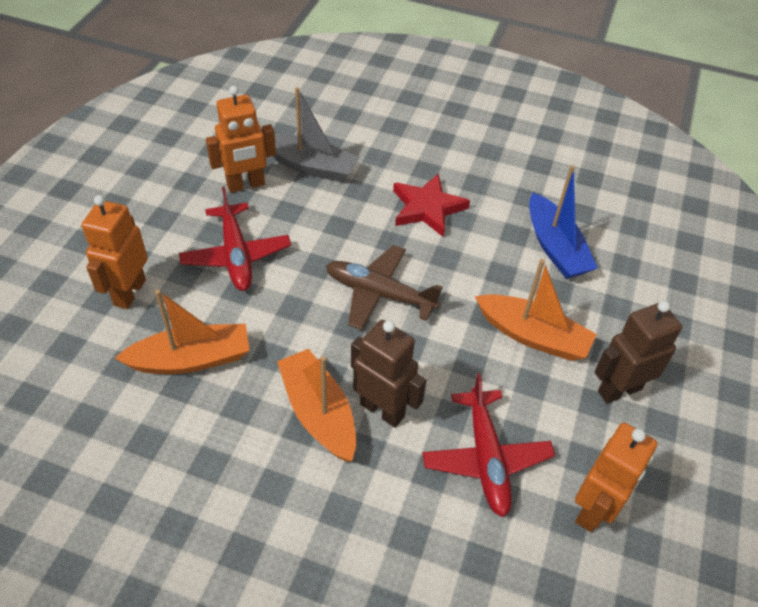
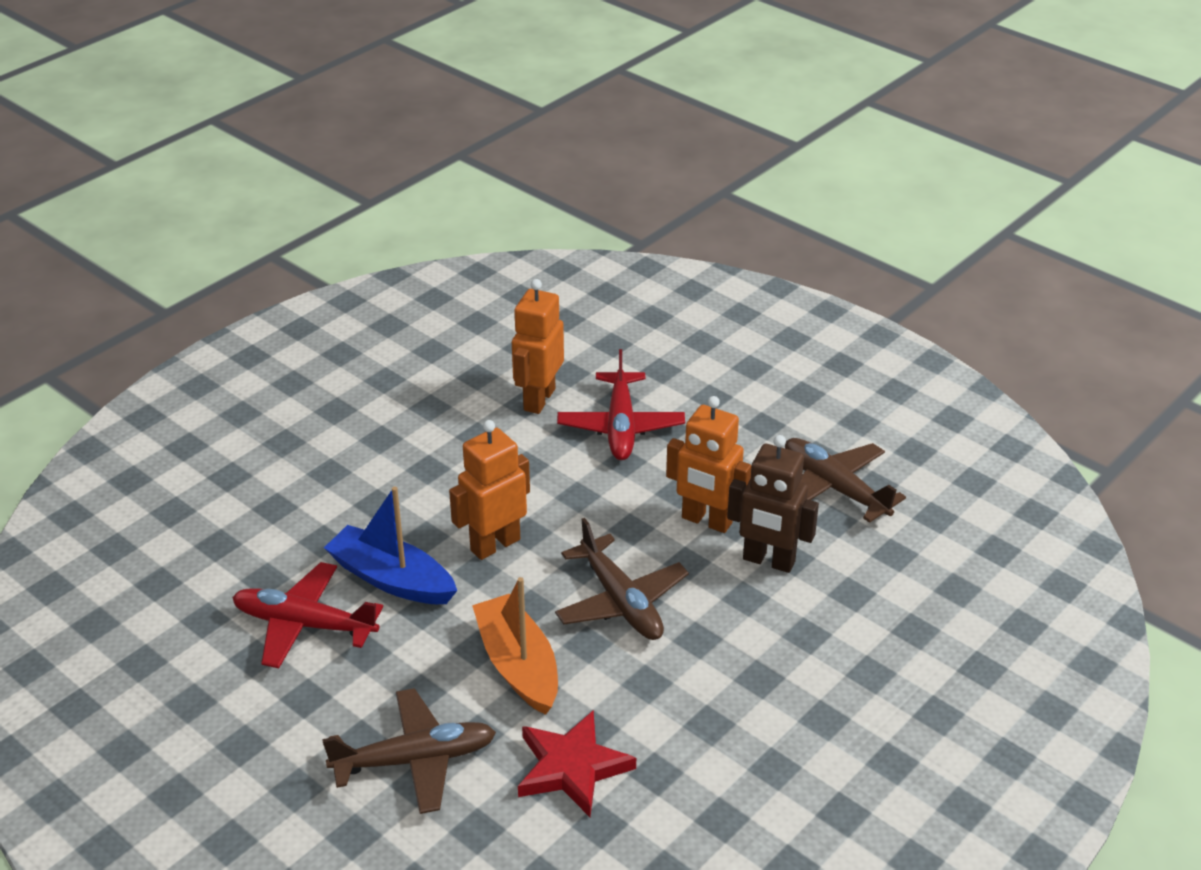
brown plane: 1 -> 3
brown robot: 2 -> 1
grey boat: 1 -> 0
orange boat: 3 -> 1

